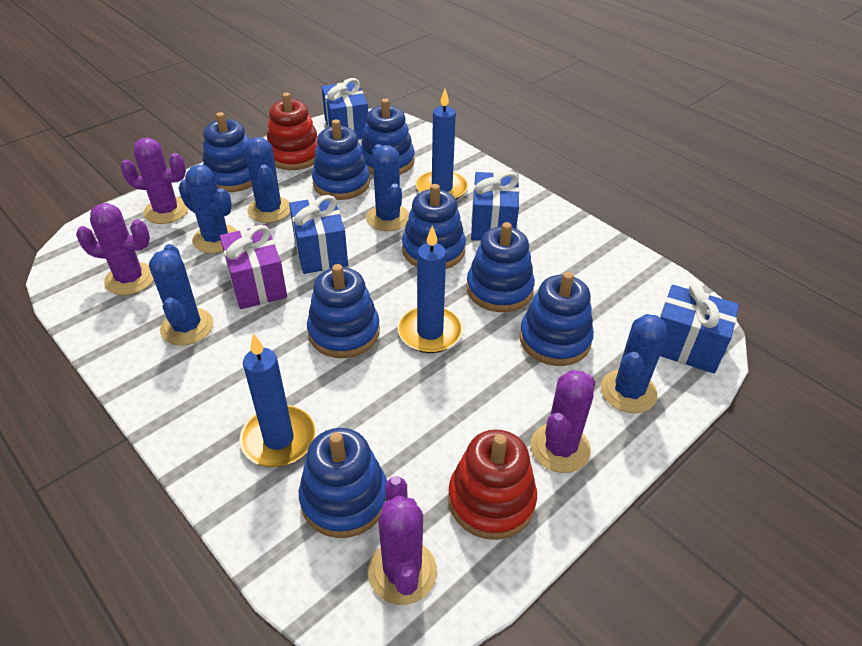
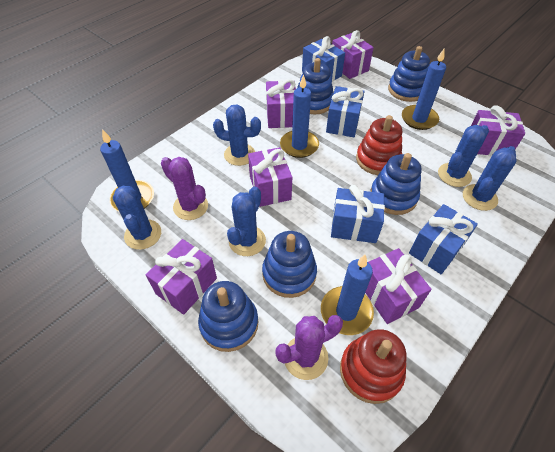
blue candle: 3 -> 4
blue stacking toy: 8 -> 5
purple cactus: 4 -> 2
purple gift: 1 -> 6

